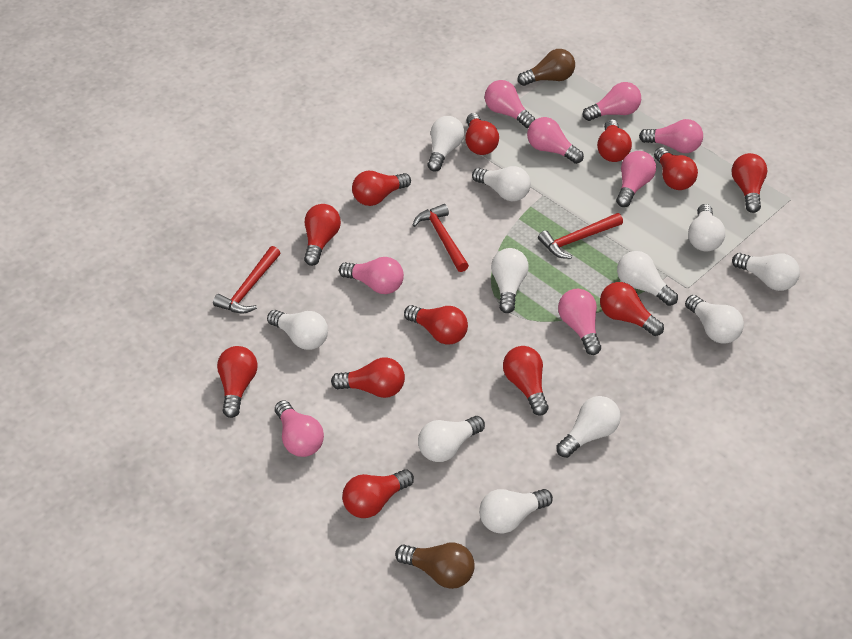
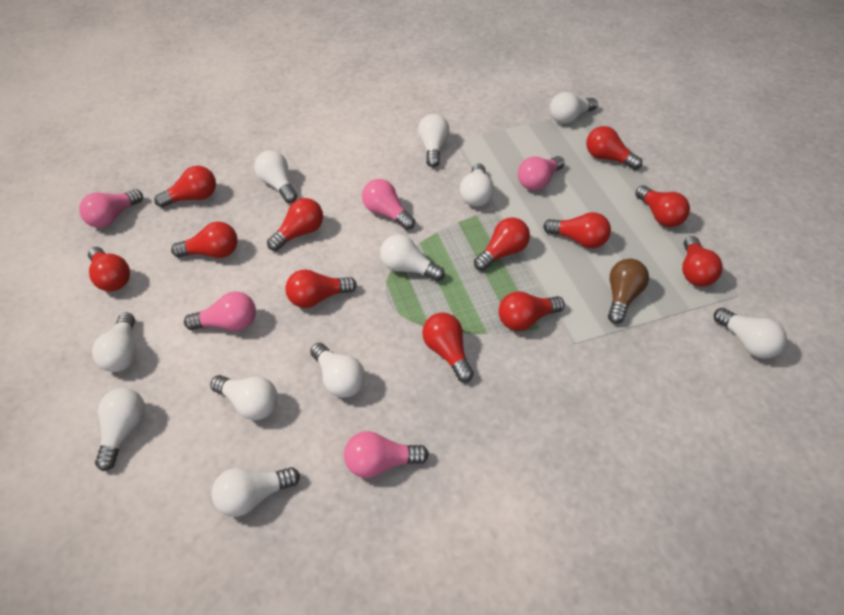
brown light bulb: 2 -> 1
pink light bulb: 8 -> 5
red hammer: 3 -> 0

